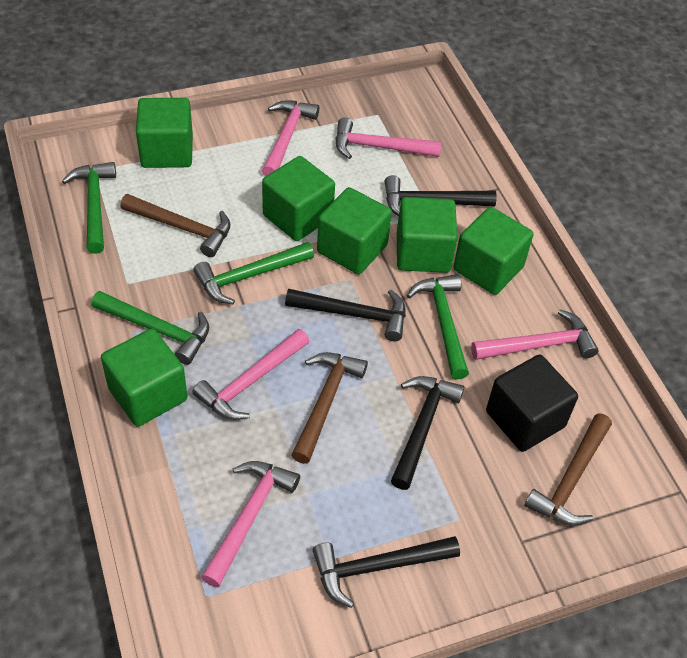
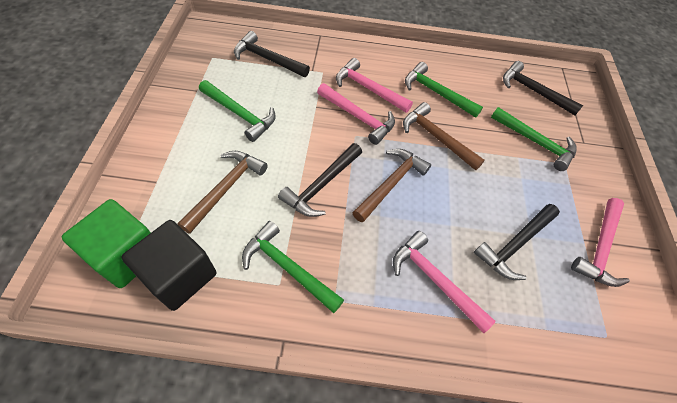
green cube: 6 -> 1
pink hammer: 5 -> 4

